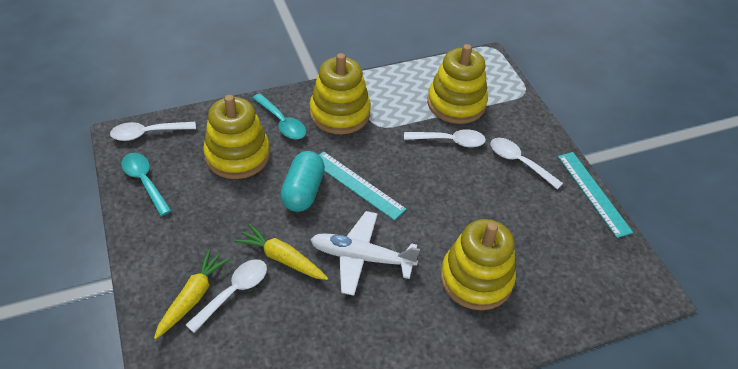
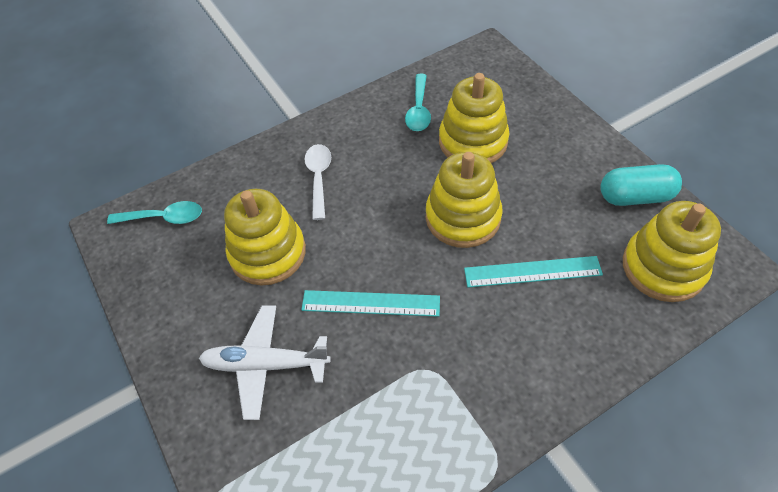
white spoon: 4 -> 1
yellow carrot: 2 -> 0

